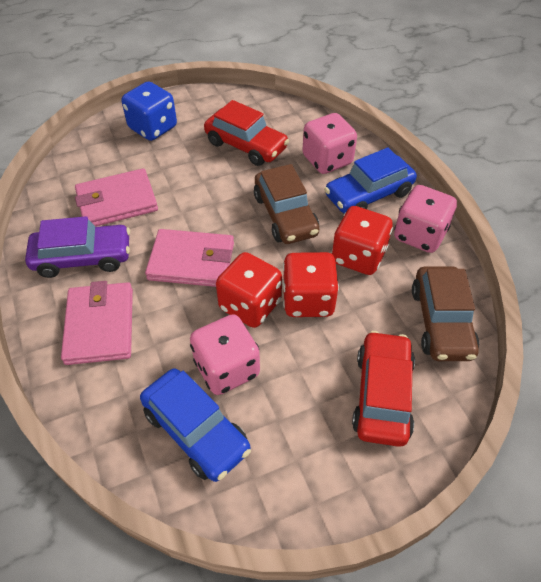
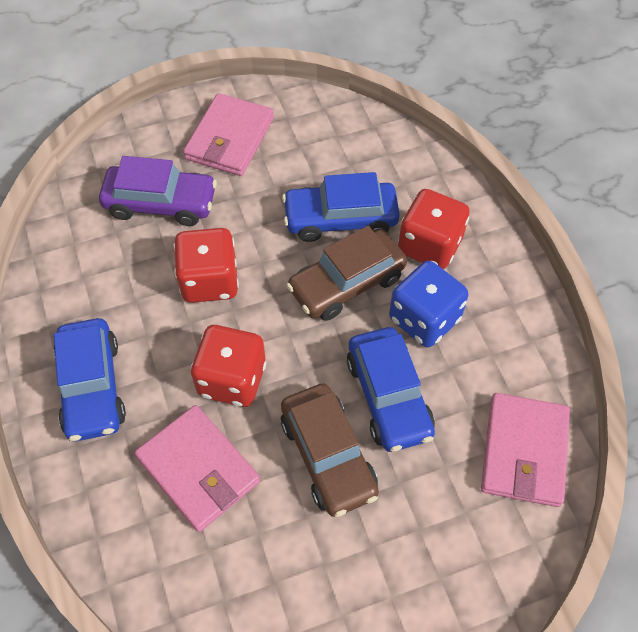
blue car: 2 -> 3
pink dice: 3 -> 0
red car: 2 -> 0

